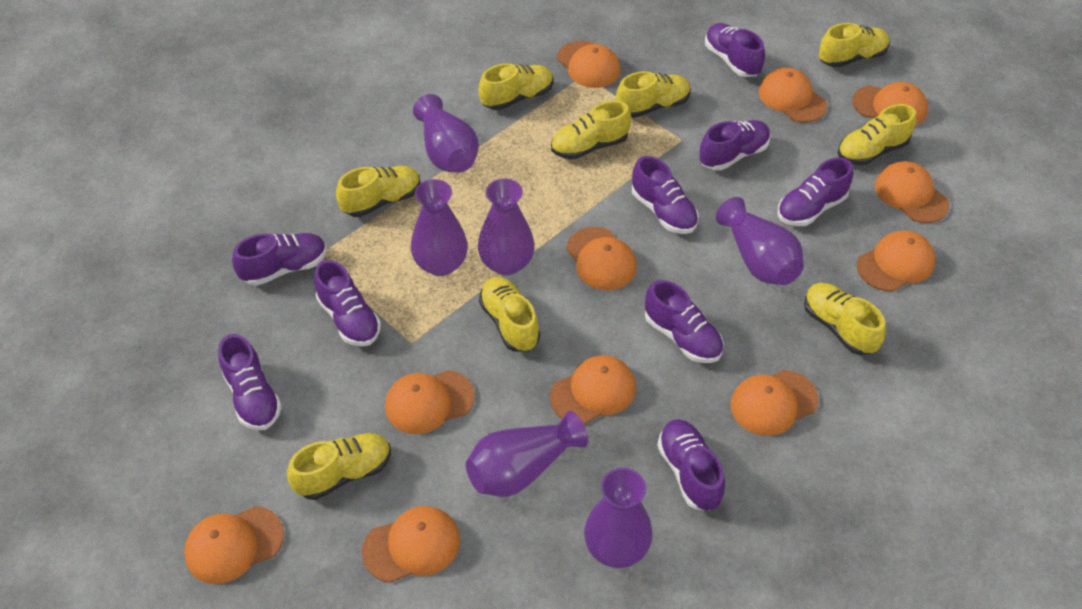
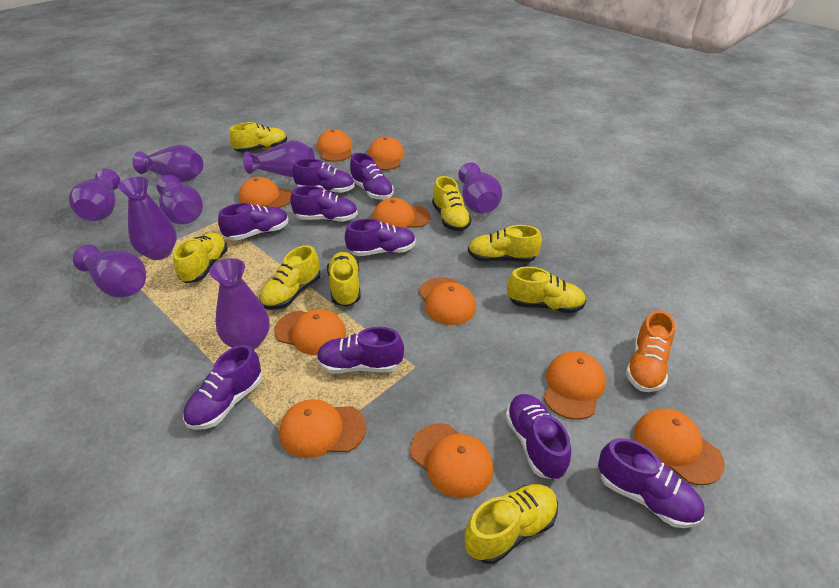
orange cap: 11 -> 10
orange shoe: 0 -> 1
purple vase: 6 -> 8
yellow shoe: 9 -> 8

